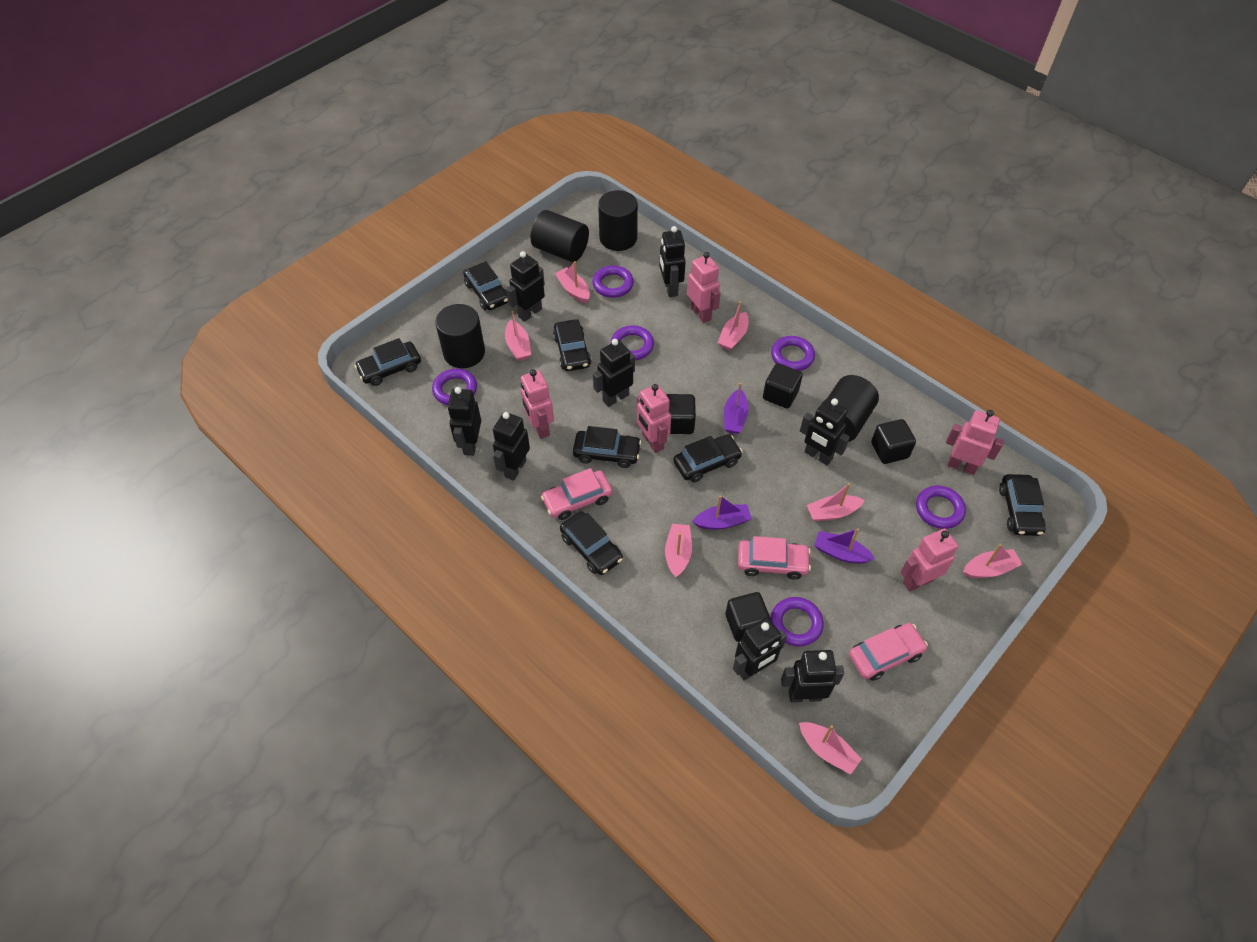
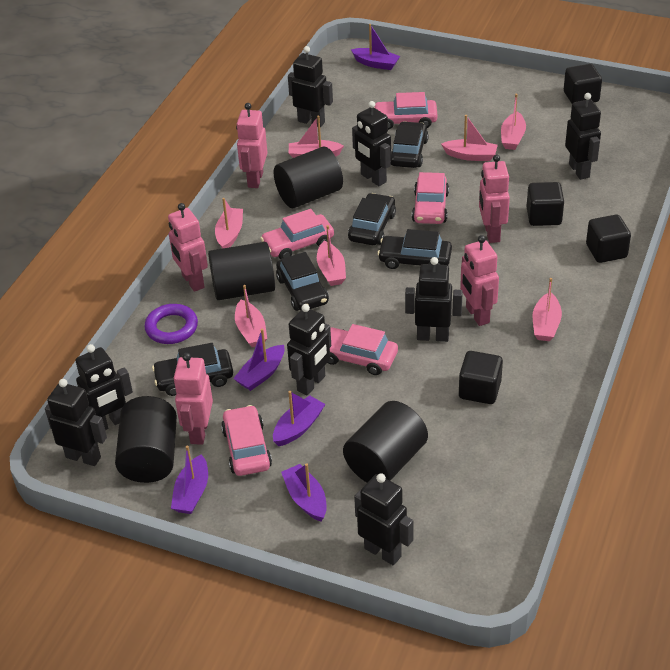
black car: 7 -> 5
pink car: 3 -> 5
purple boat: 3 -> 5
purple ring: 6 -> 1

